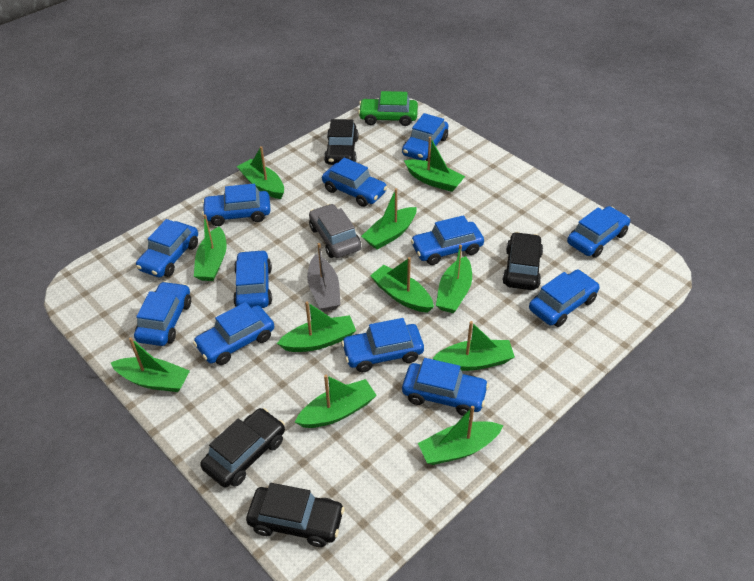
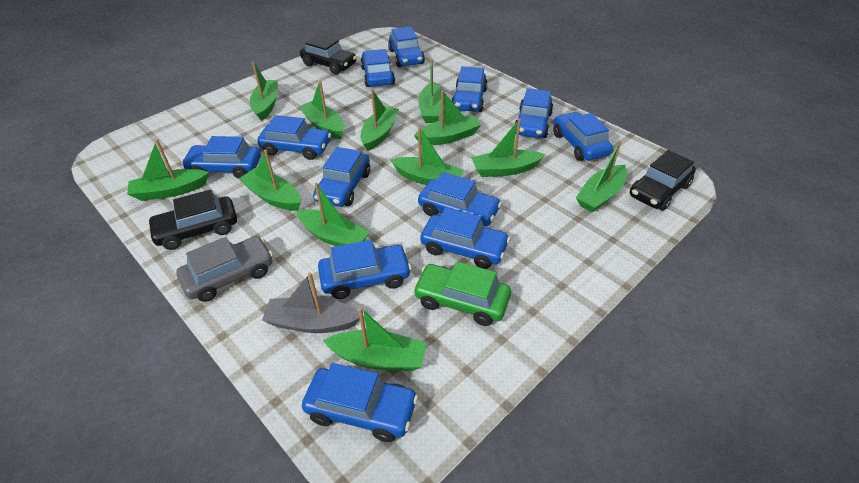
black car: 4 -> 3
green boat: 11 -> 12

